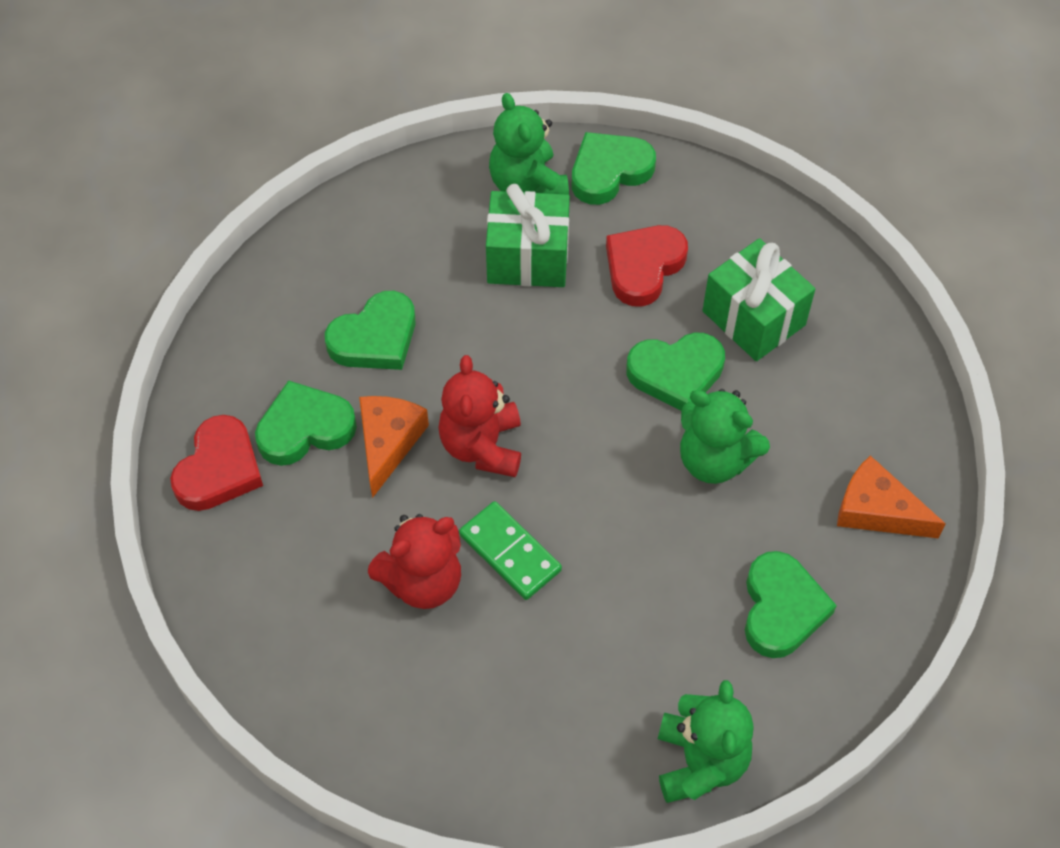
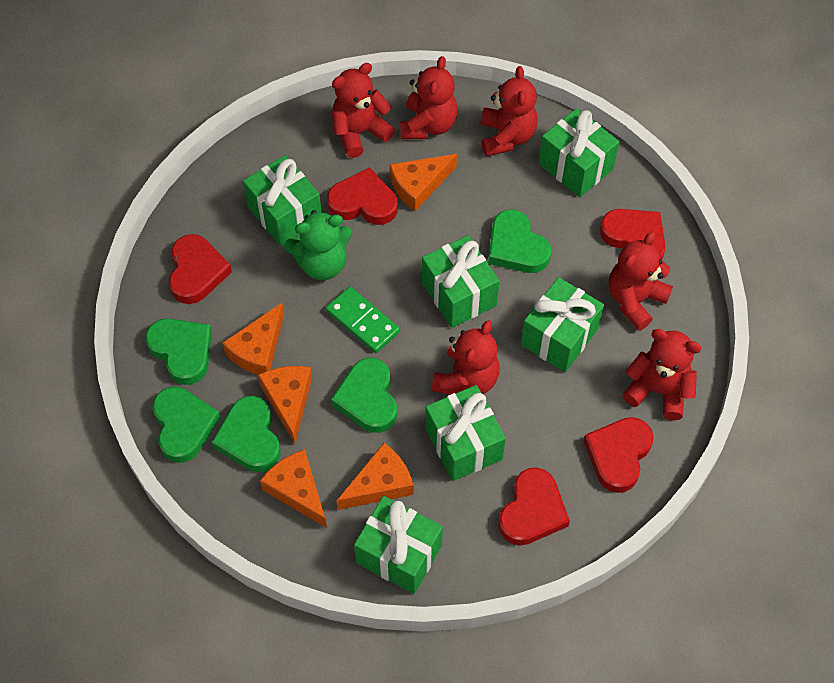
green gift: 2 -> 6
green teddy bear: 3 -> 1
orange cheese: 2 -> 5
red heart: 2 -> 5
red teddy bear: 2 -> 6

